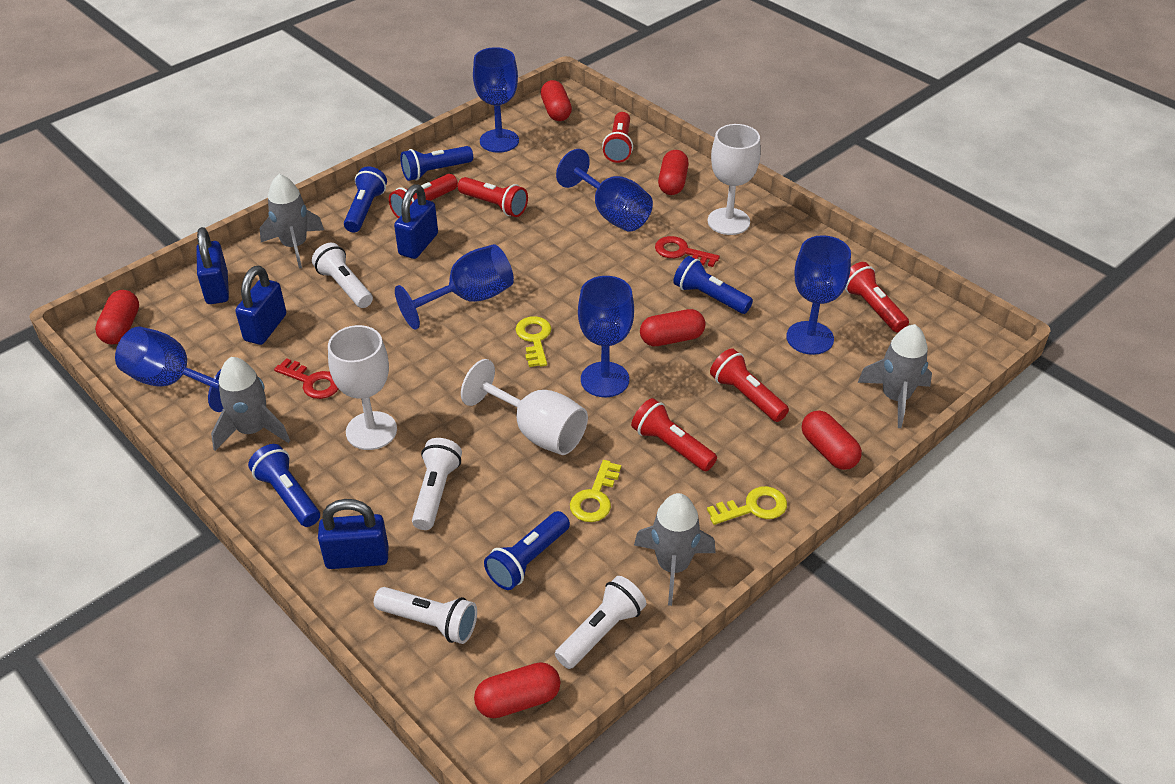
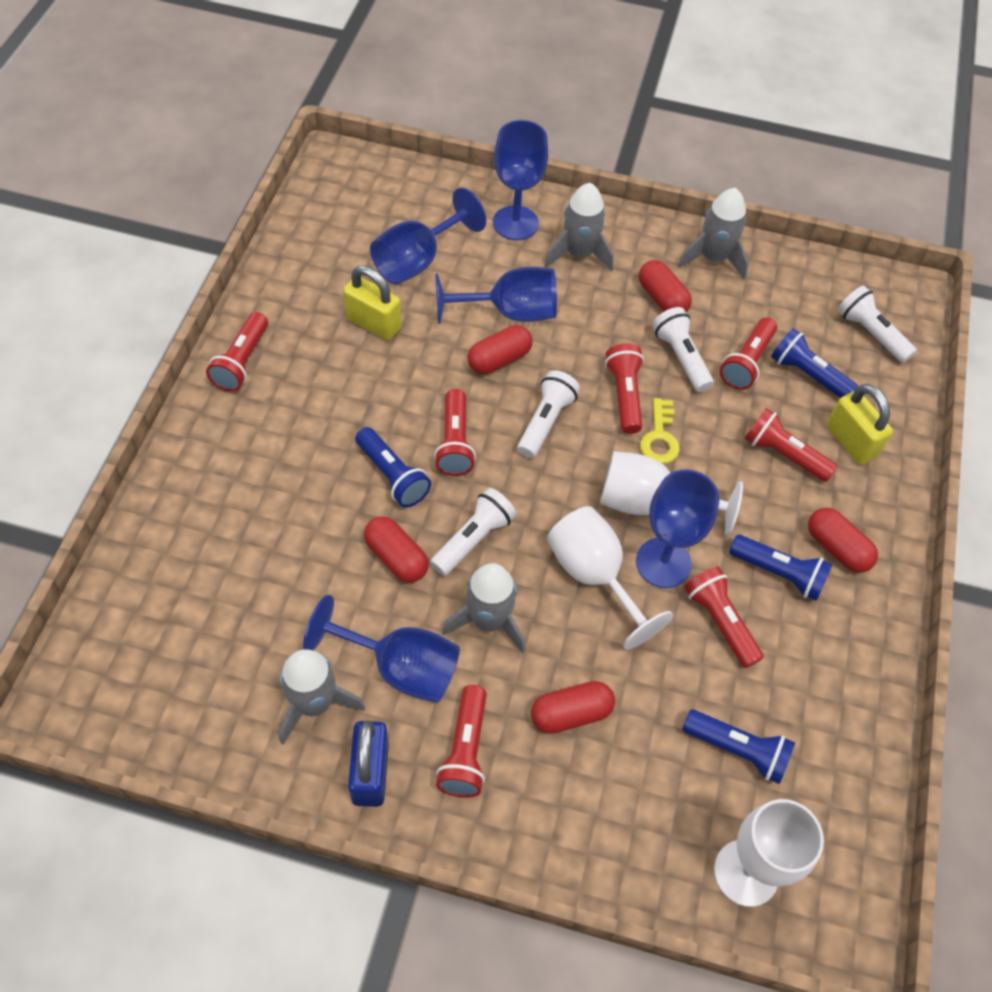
blue flashlight: 5 -> 4
blue goblet: 6 -> 5
blue padlock: 4 -> 1
red capsule: 6 -> 5
red flashlight: 6 -> 7
red key: 2 -> 0
yellow key: 3 -> 1
yellow padlock: 0 -> 2

